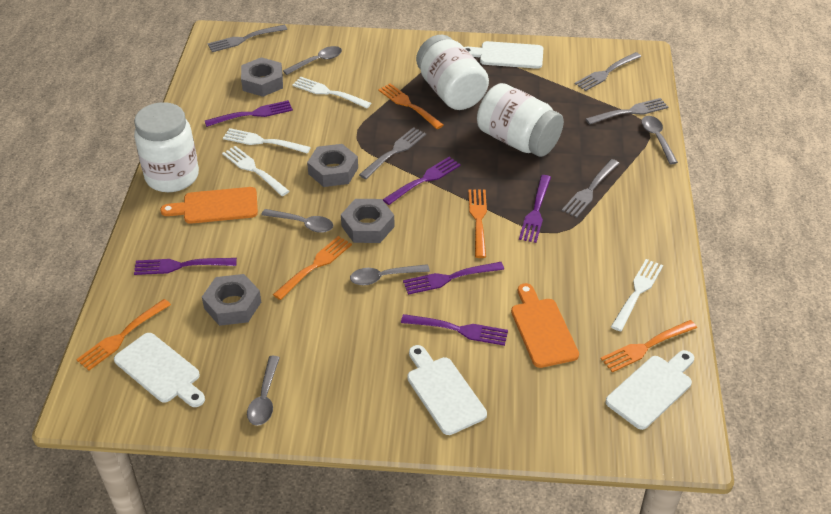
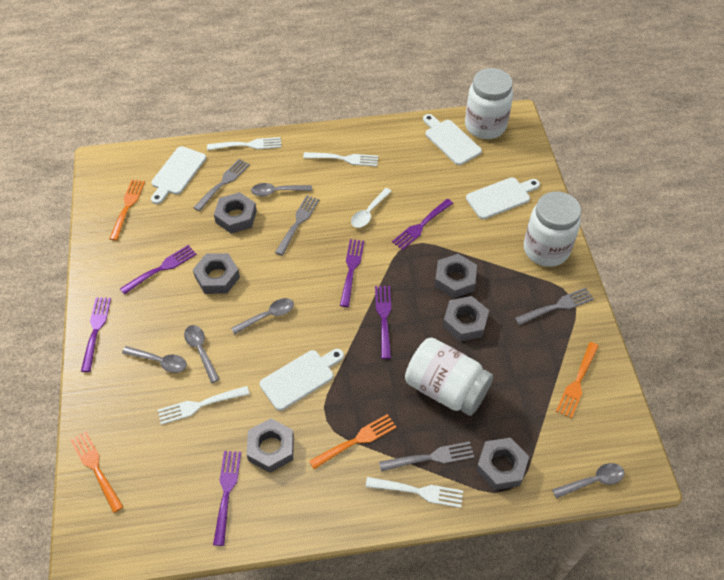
grey fork: 5 -> 4
grey nut: 4 -> 6
orange cutting board: 2 -> 0
orange fork: 5 -> 4
white spoon: 0 -> 1

